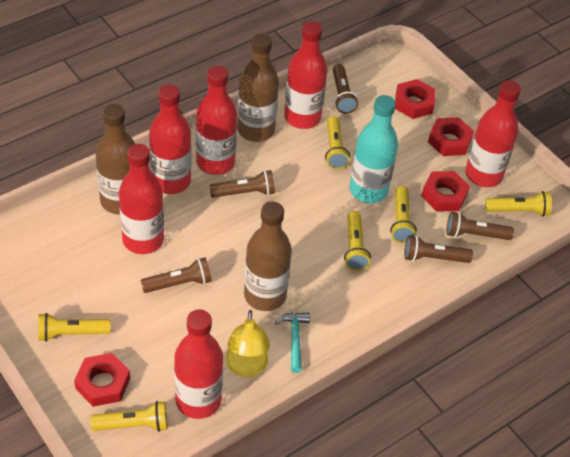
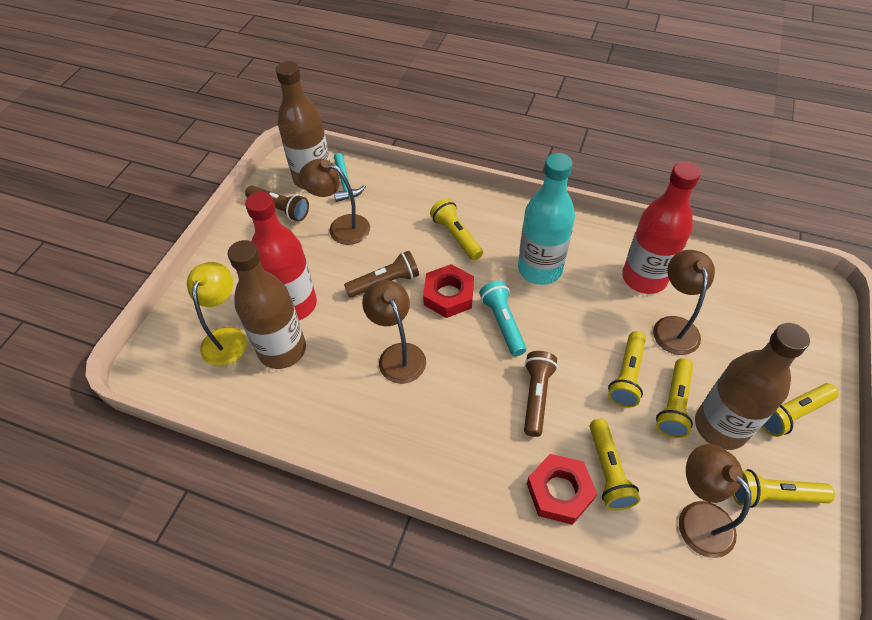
brown flashlight: 5 -> 3
brown lamp: 0 -> 4
red bottle: 6 -> 2
red nut: 4 -> 2
turquoise flashlight: 0 -> 1

